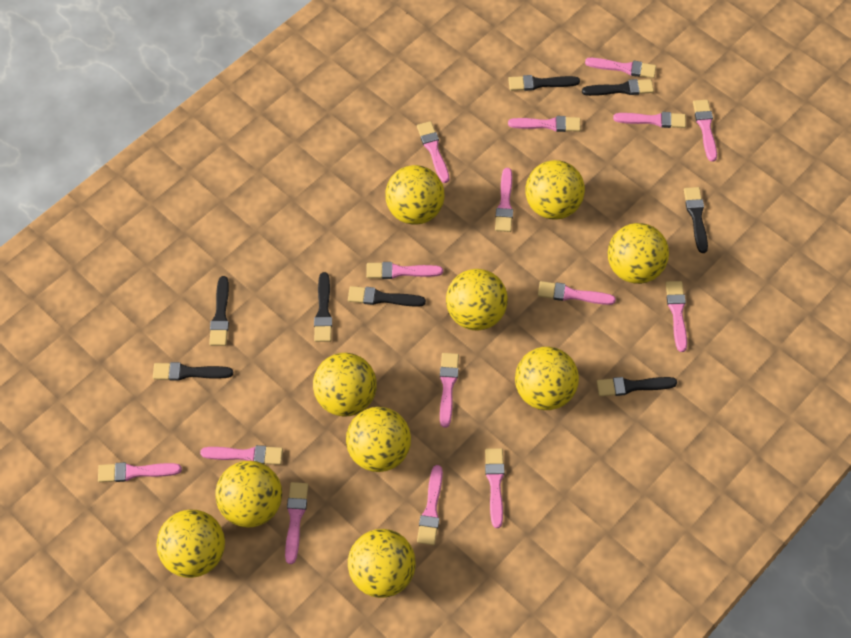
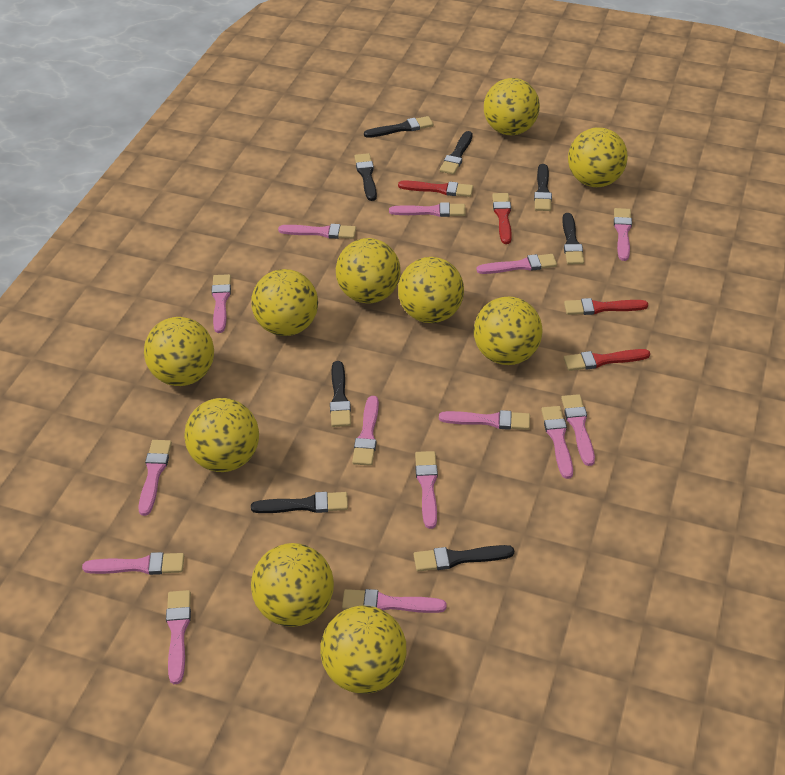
pink brush: 15 -> 14
red brush: 0 -> 4

